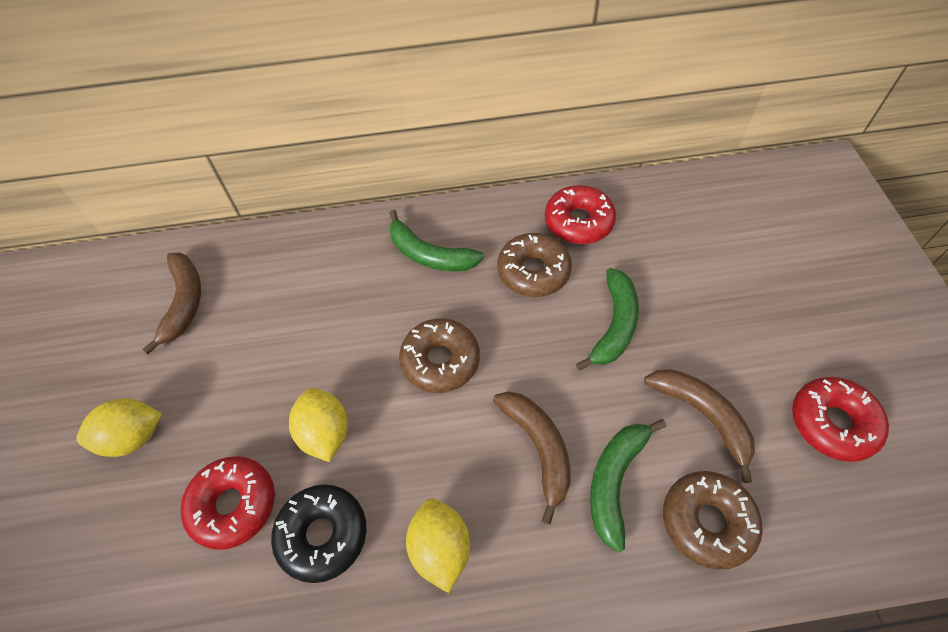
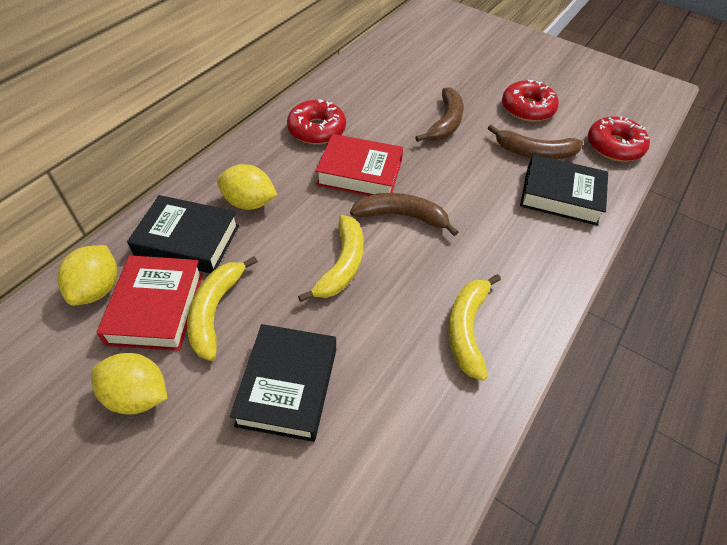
black book: 0 -> 3
black donut: 1 -> 0
brown donut: 3 -> 0
green banana: 3 -> 0
red book: 0 -> 2
yellow banana: 0 -> 3

